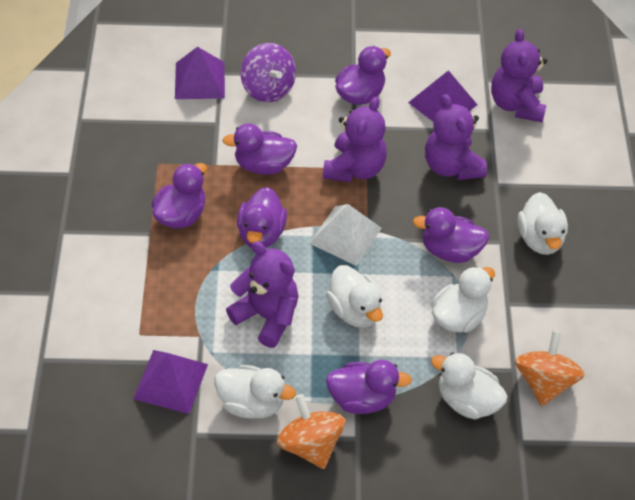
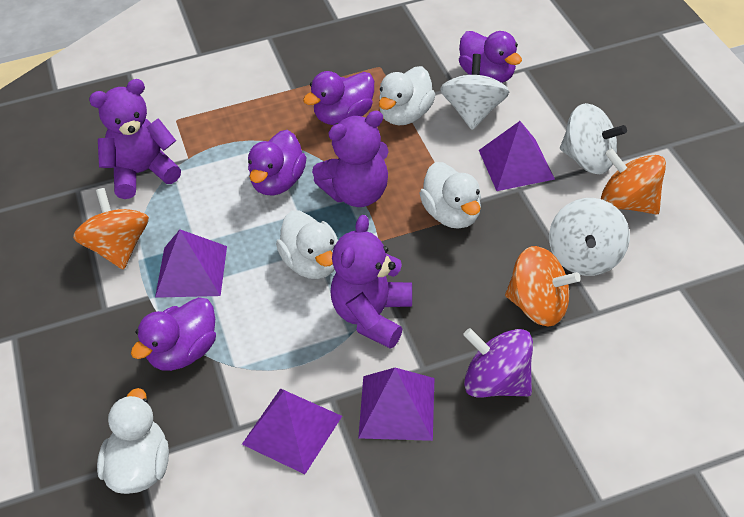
orange spinning top: 2 -> 3
purple duck: 6 -> 4
purple pyramid: 3 -> 4
purple teddy bear: 4 -> 3
white duck: 5 -> 4
white pyramid: 1 -> 0
white spinning top: 0 -> 3

